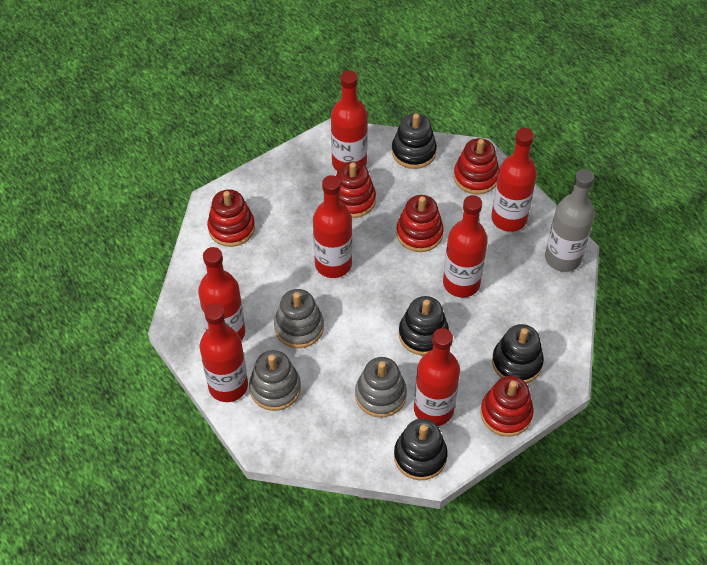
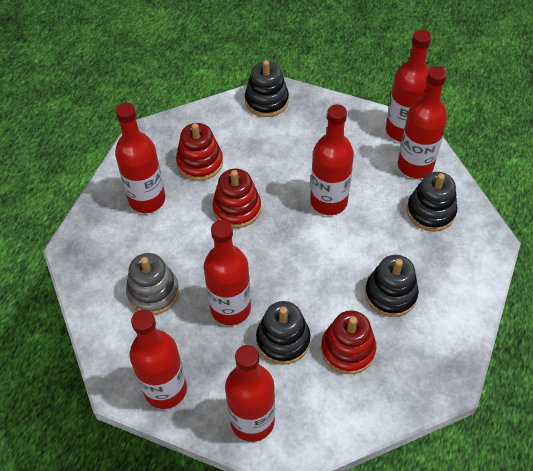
grey bottle: 1 -> 0
grey stacking toy: 3 -> 1
red stacking toy: 5 -> 3

